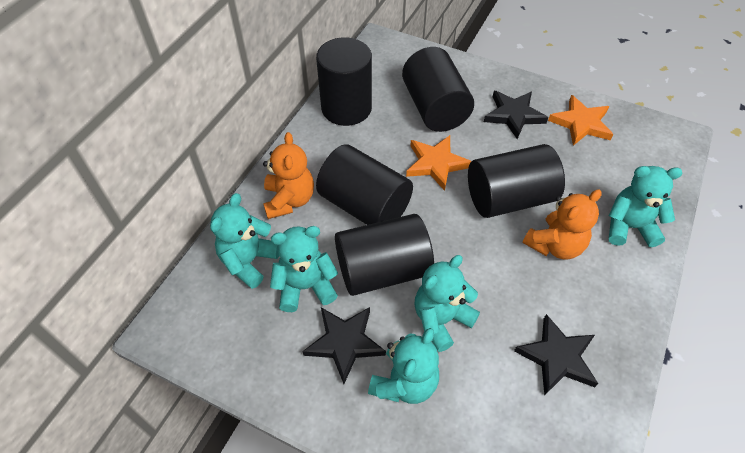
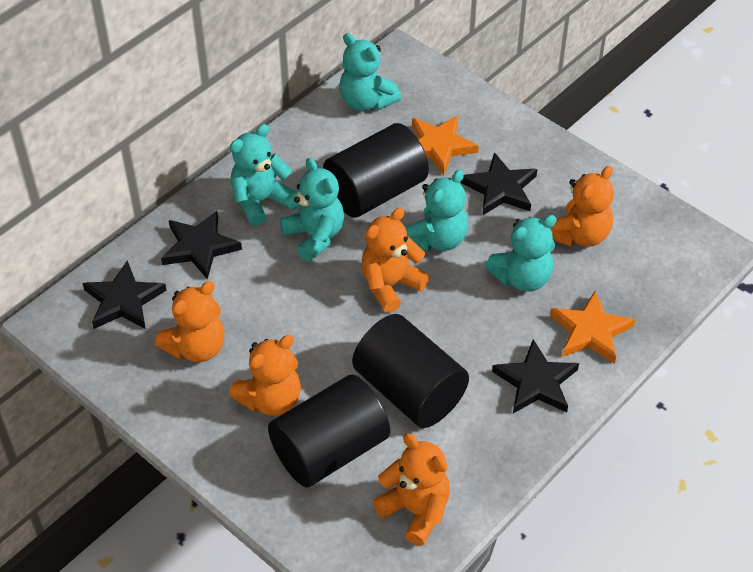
black cylinder: 5 -> 3
black star: 3 -> 4
orange teddy bear: 2 -> 5

